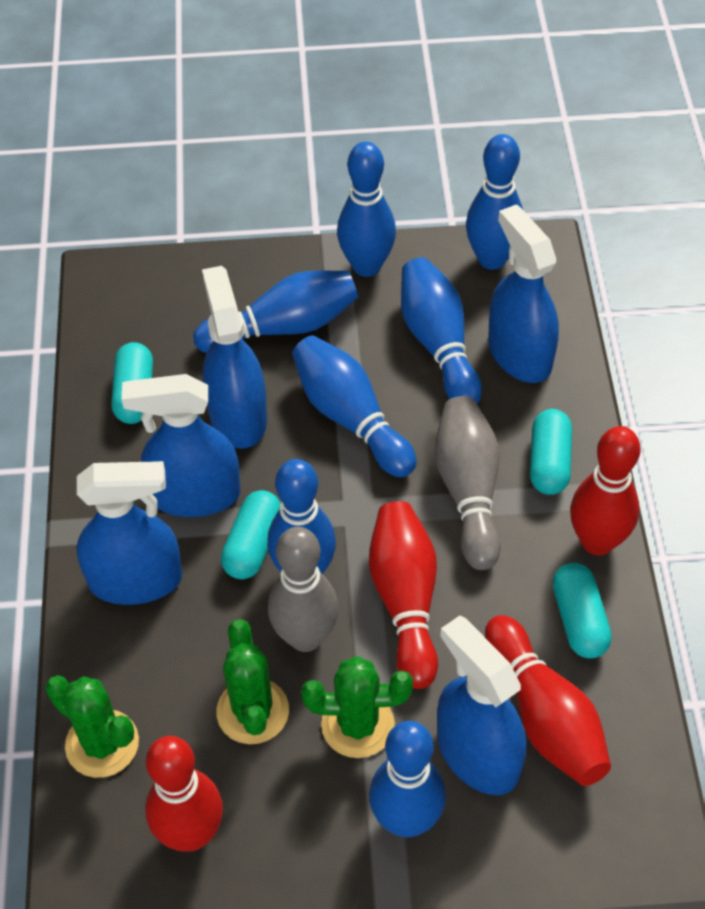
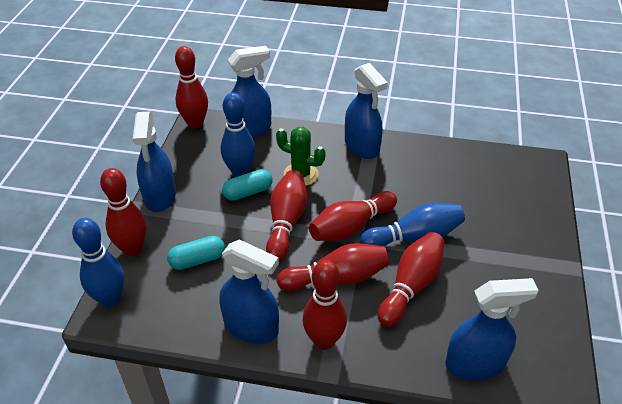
blue bowling pin: 7 -> 3
green cactus: 3 -> 1
grey bowling pin: 2 -> 0
red bowling pin: 4 -> 7
turquoise capsule: 4 -> 2

